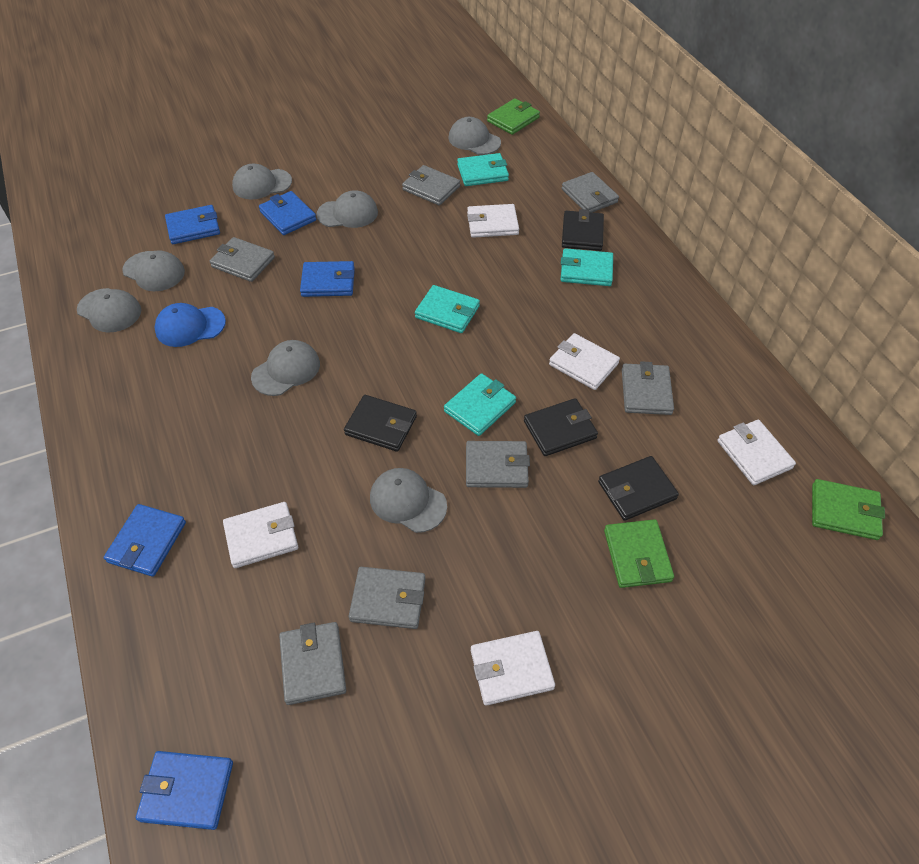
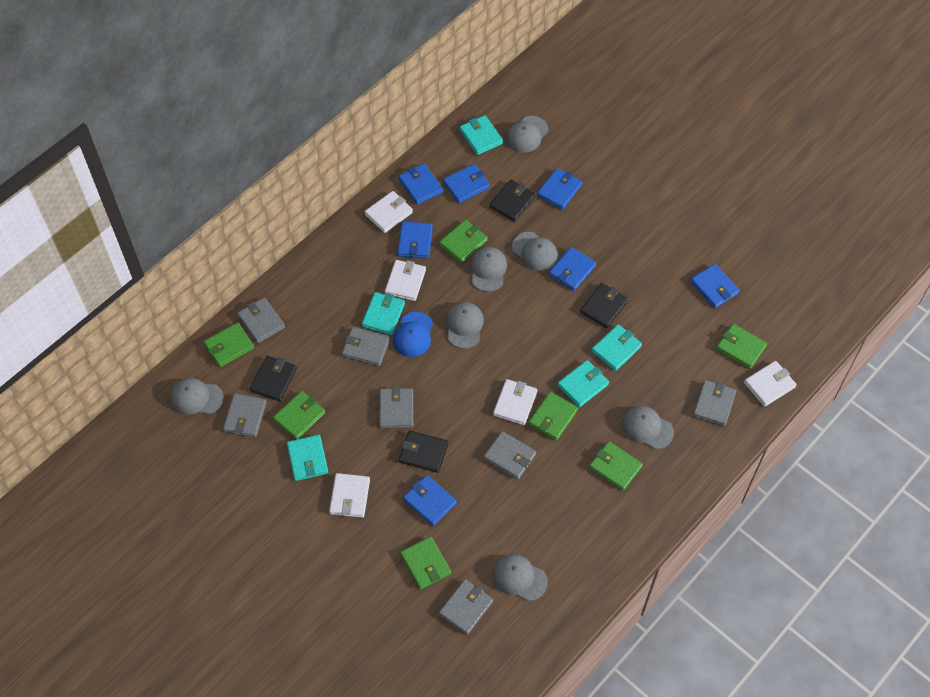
blue wallet: 5 -> 7
green wallet: 3 -> 7
turquoise wallet: 4 -> 5

